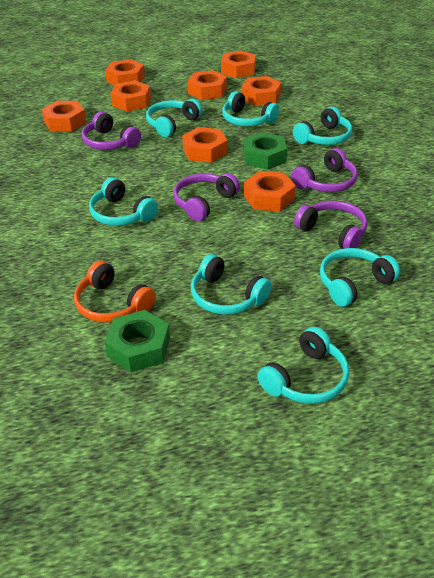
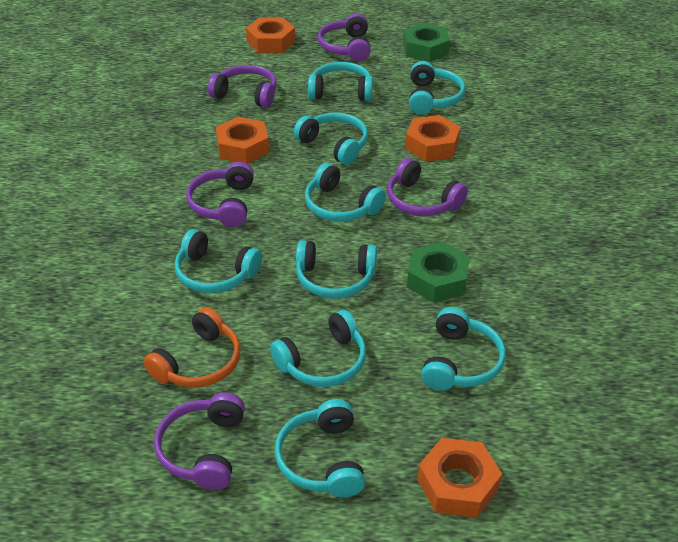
orange nut: 8 -> 4
purple headphones: 4 -> 5
turquoise headphones: 7 -> 9

